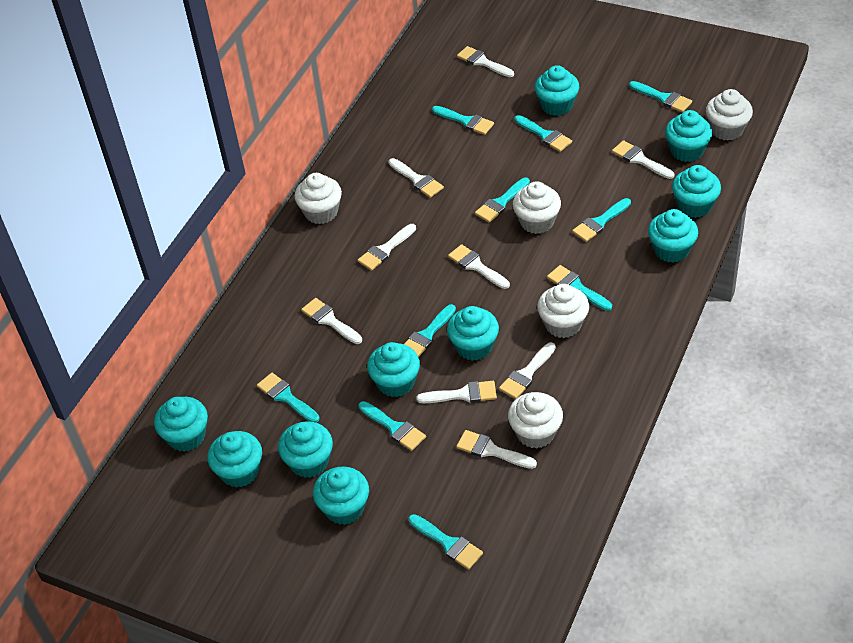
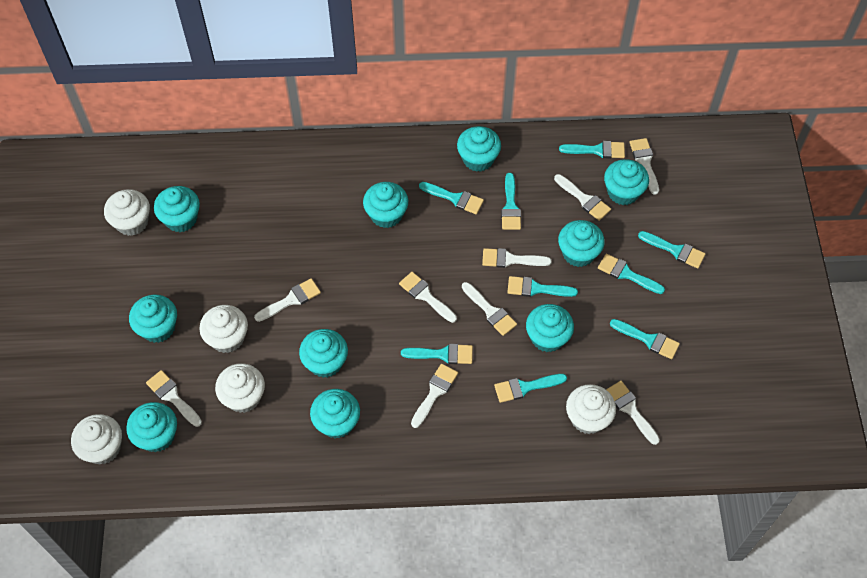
turquoise brush: 10 -> 9

